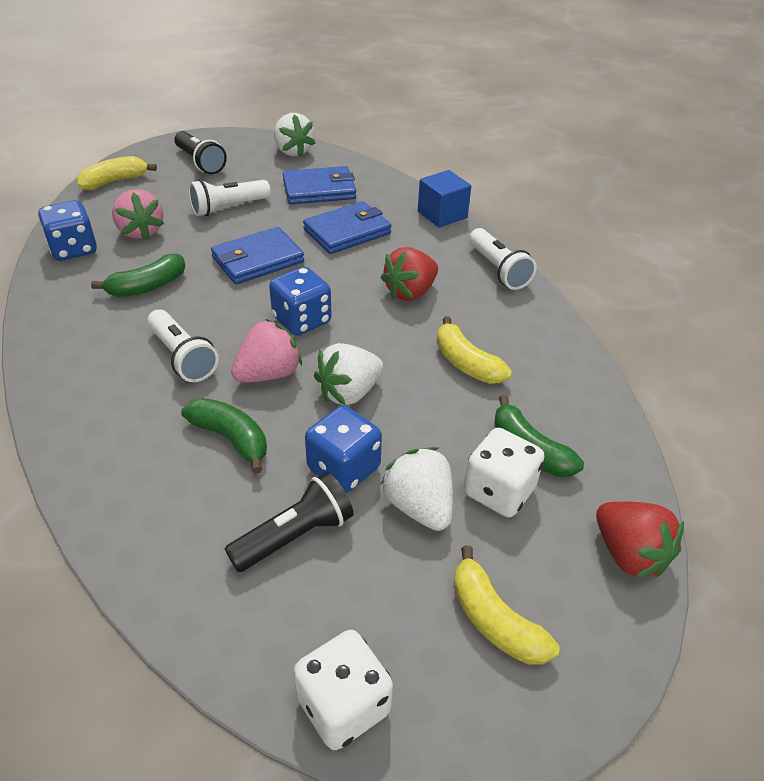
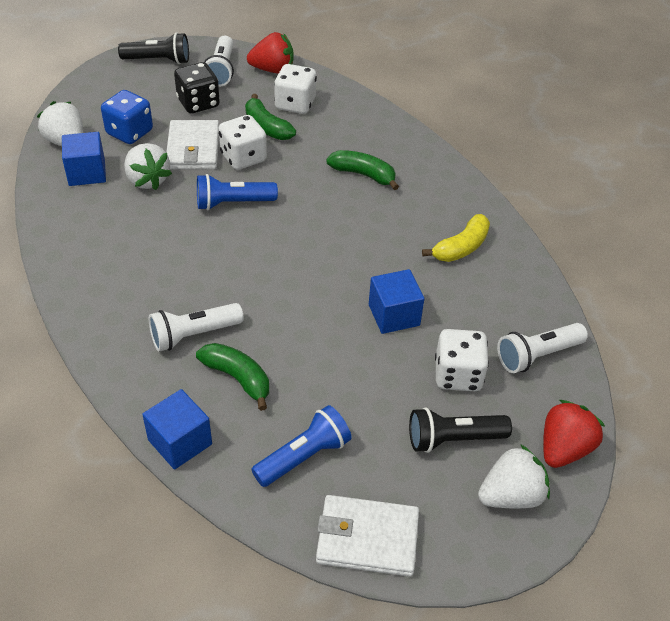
black dice: 0 -> 1
blue cube: 1 -> 3
blue dice: 3 -> 1
blue flashlight: 0 -> 2
blue wallet: 3 -> 0
pink strawberry: 2 -> 0
white dice: 2 -> 3
white wallet: 0 -> 2
yellow banana: 3 -> 1

